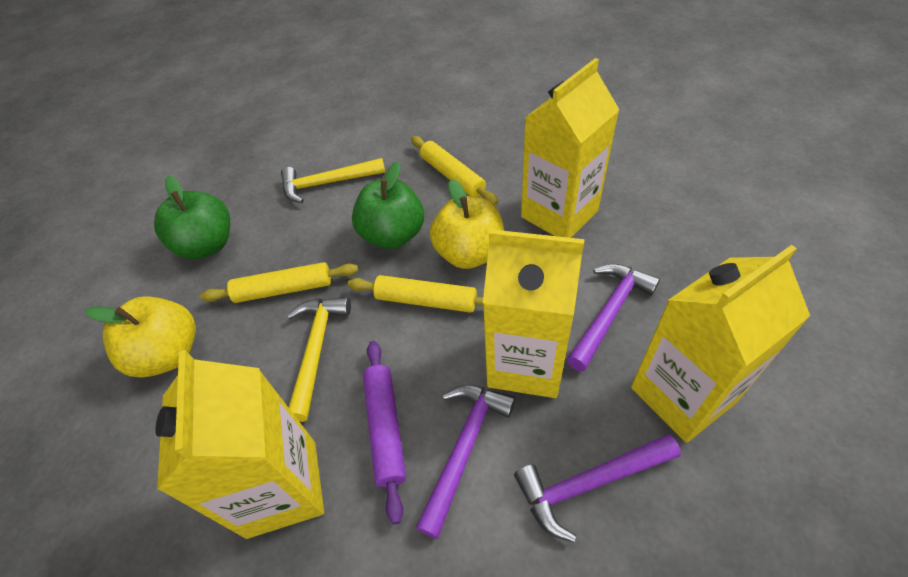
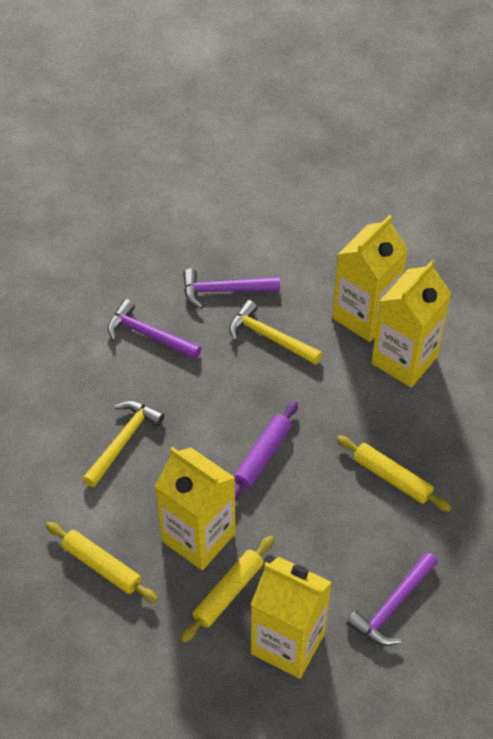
green apple: 2 -> 0
yellow apple: 2 -> 0

